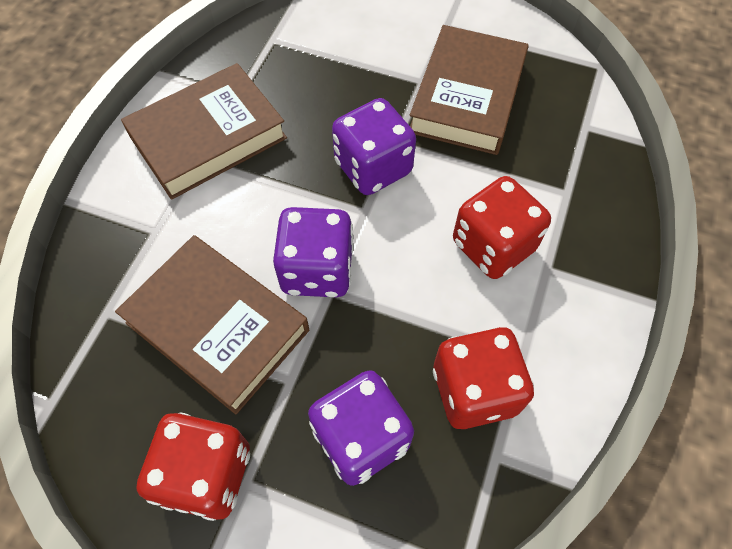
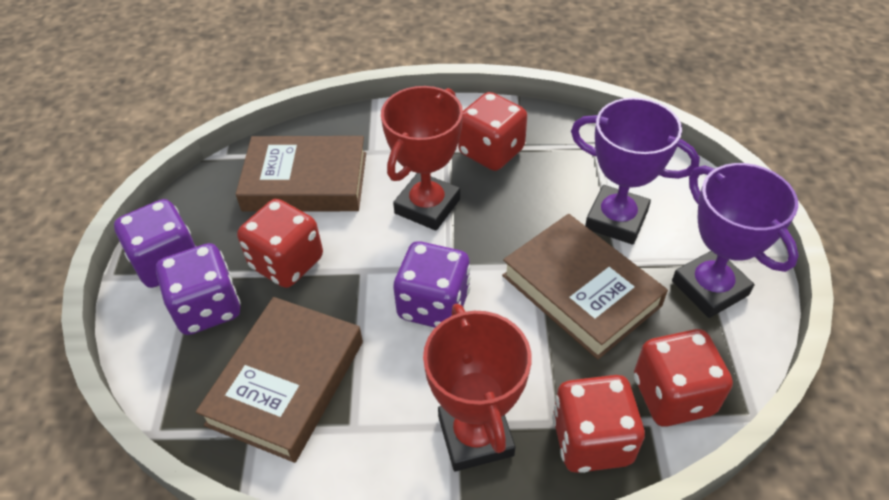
purple trophy: 0 -> 2
red dice: 3 -> 4
red trophy: 0 -> 2

